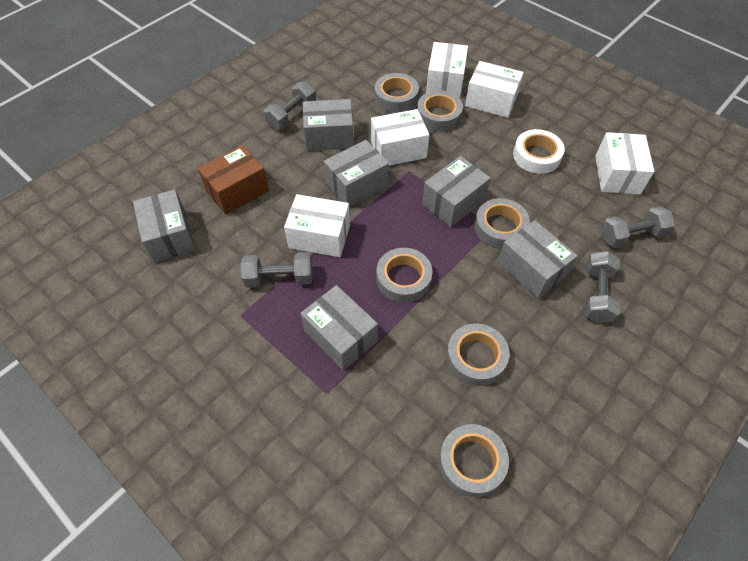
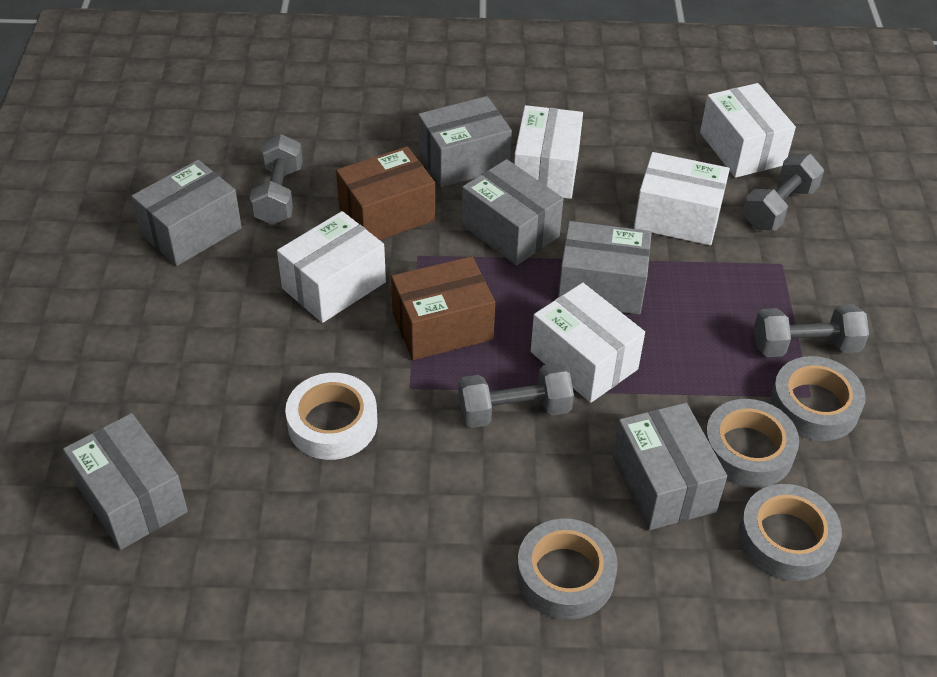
brown box: 1 -> 2
grey tape: 6 -> 4

